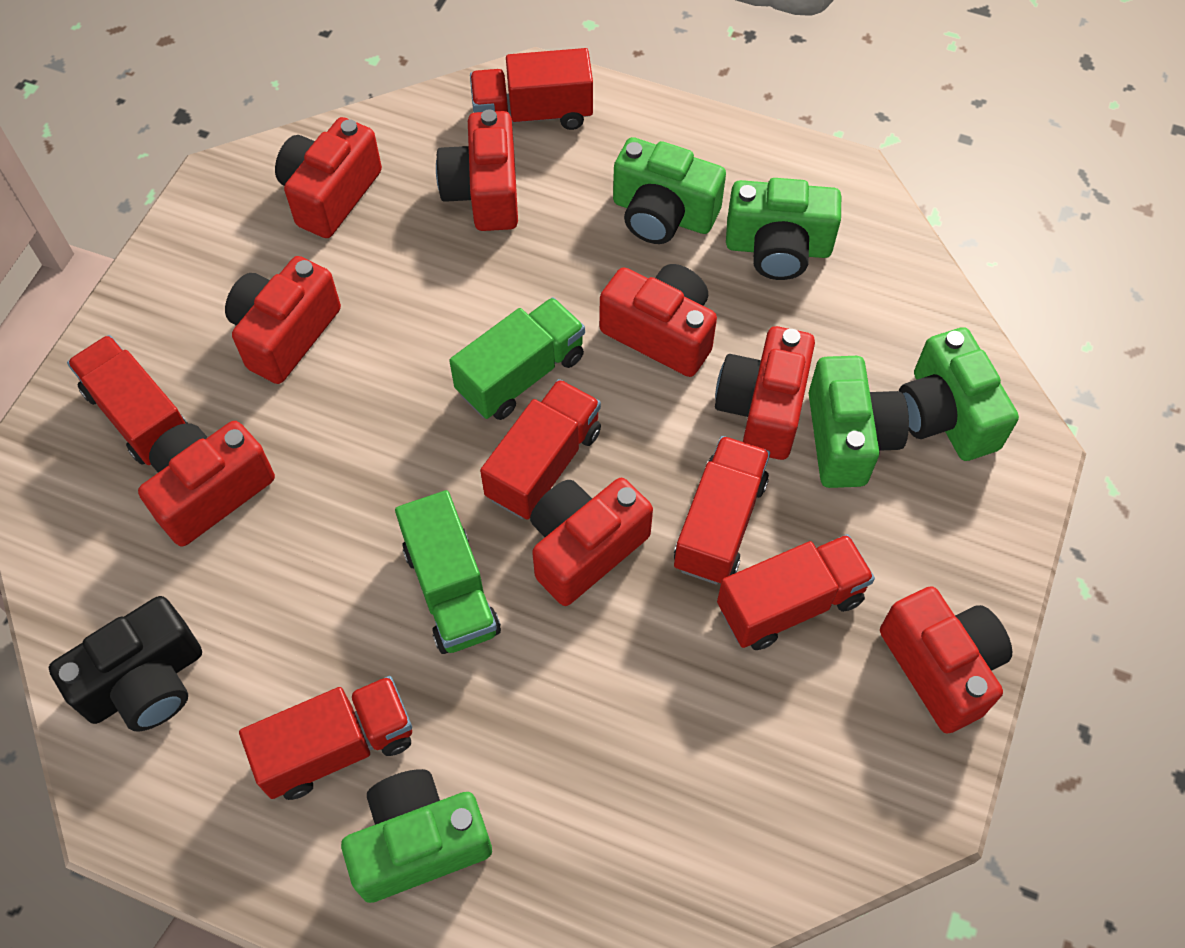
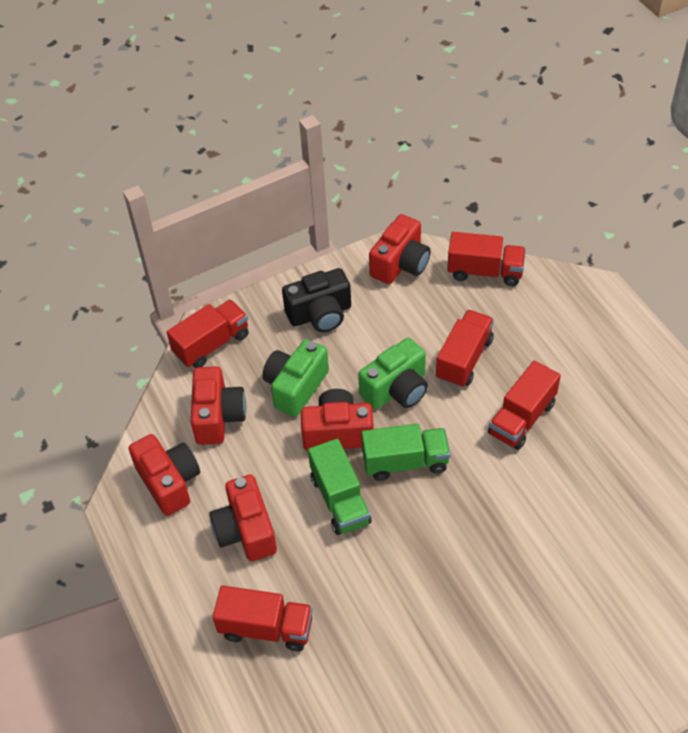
green camera: 5 -> 2
red camera: 8 -> 5
red truck: 6 -> 5

